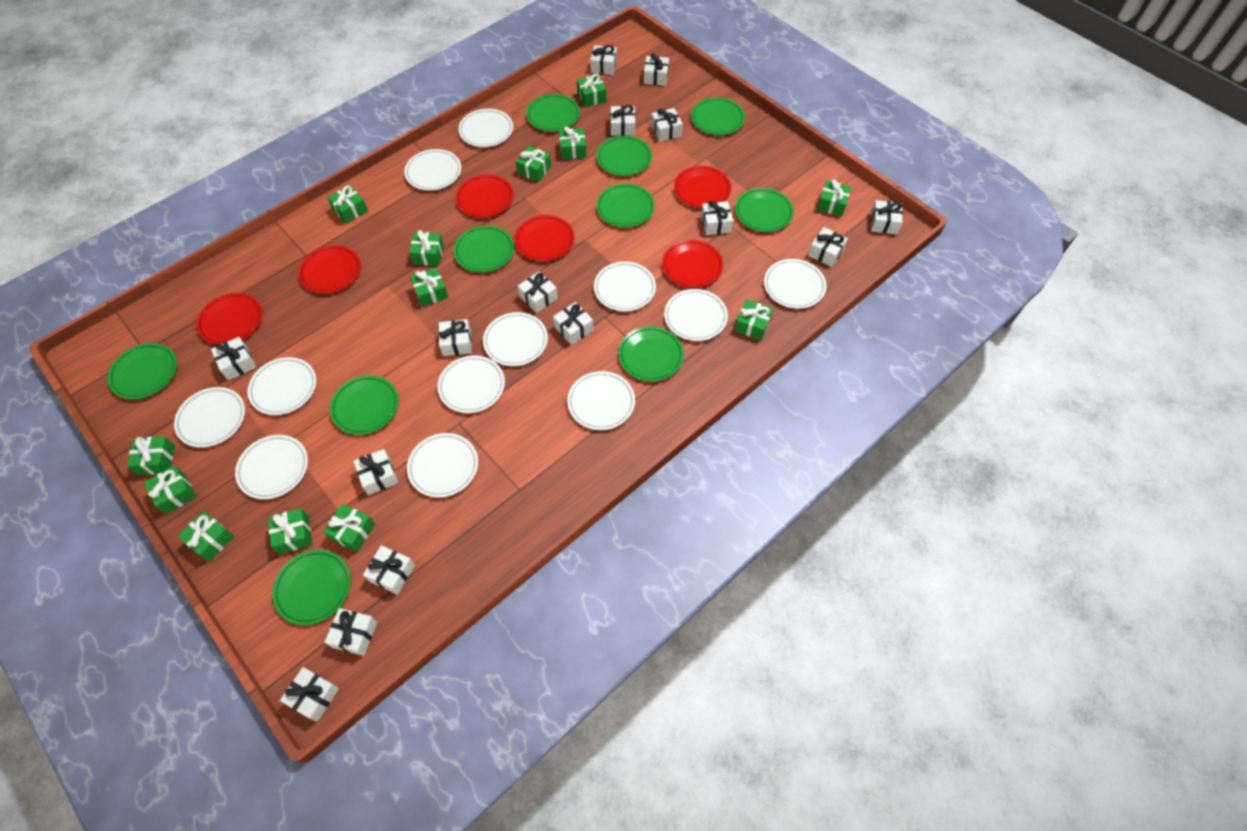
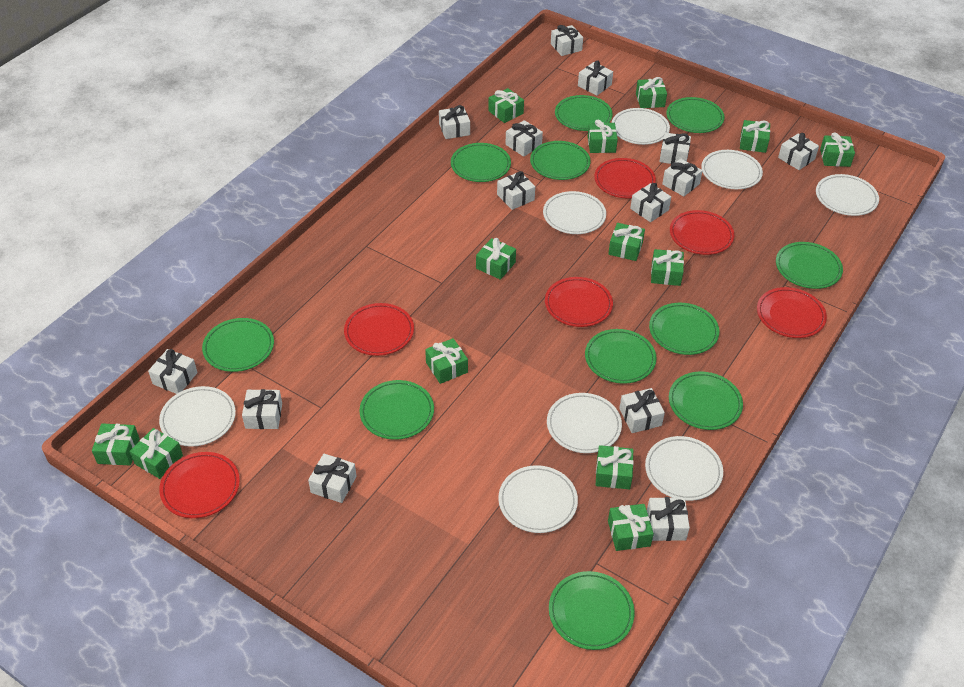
green plate: 10 -> 11
white gift: 15 -> 14
white plate: 12 -> 8

